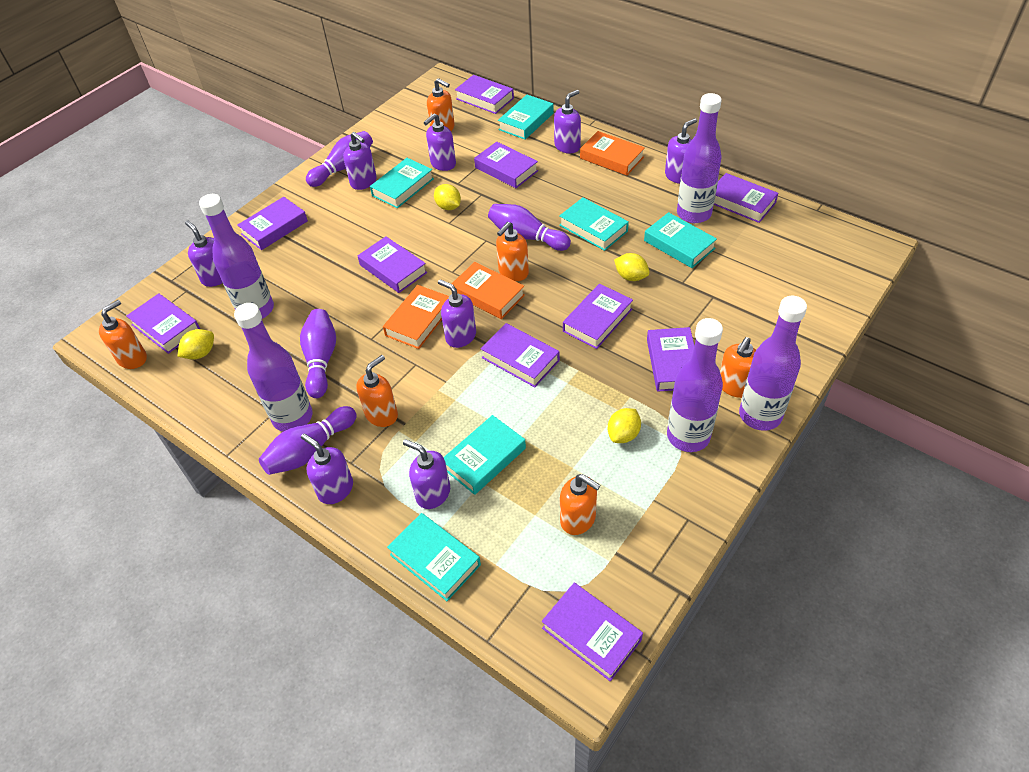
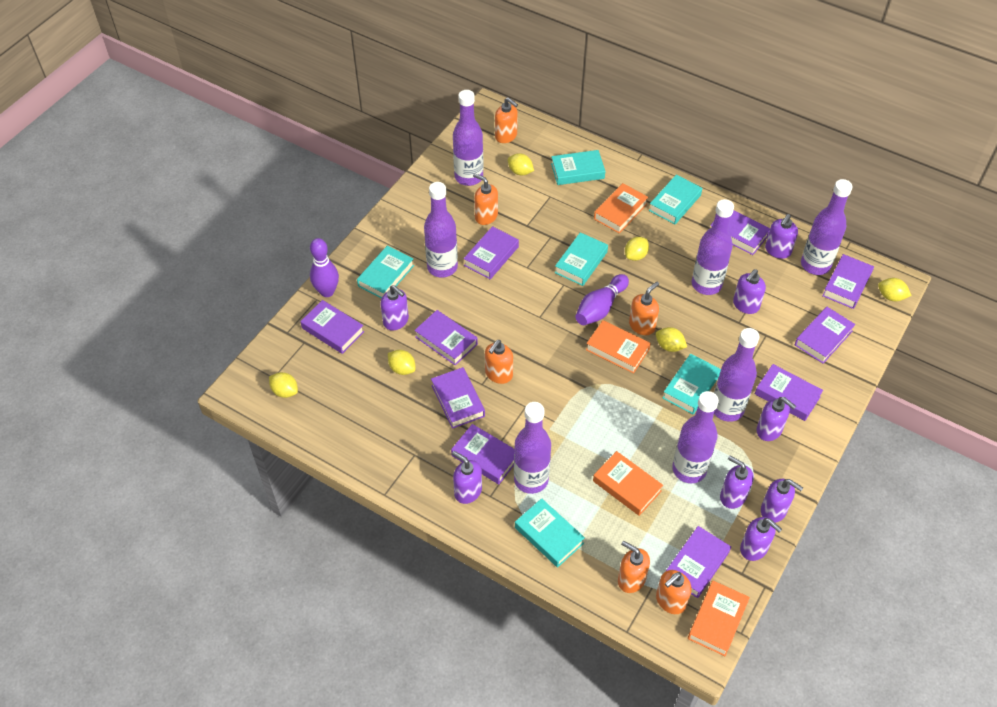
orange book: 3 -> 4
purple bottle: 5 -> 7
purple bowling pin: 4 -> 2
yellow lemon: 4 -> 6

